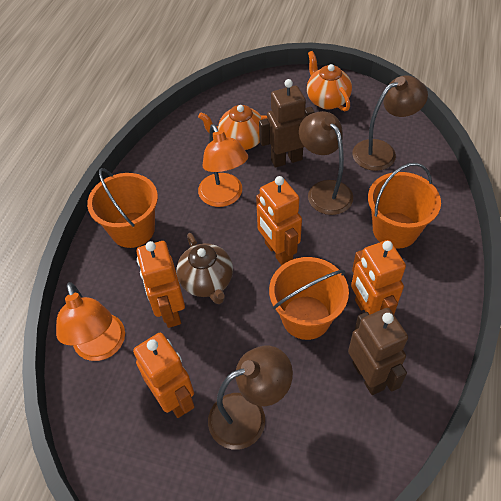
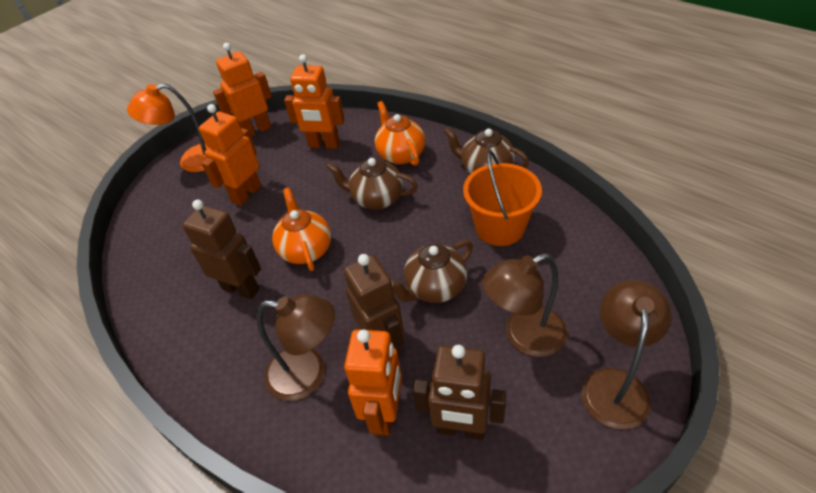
brown robot: 2 -> 3
brown teapot: 1 -> 3
orange bucket: 3 -> 1
orange lamp: 2 -> 1

